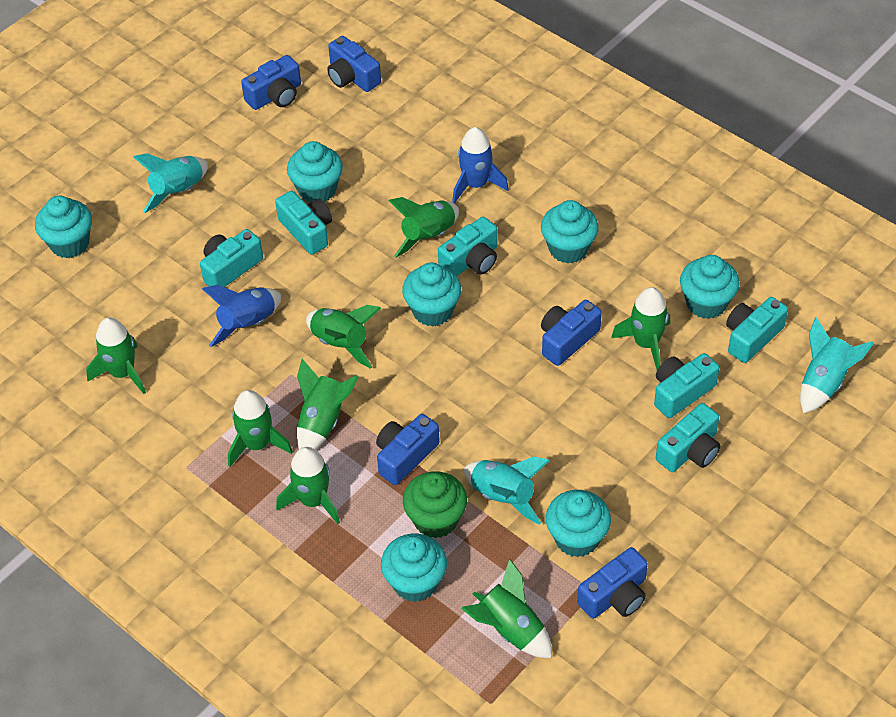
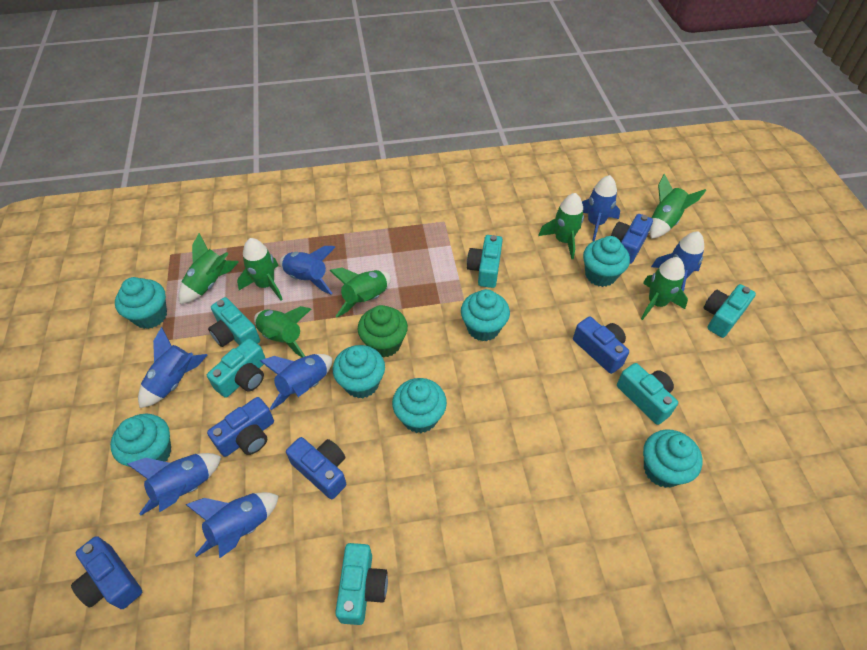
blue rocket: 2 -> 7
green rocket: 8 -> 7
turquoise rocket: 3 -> 0

